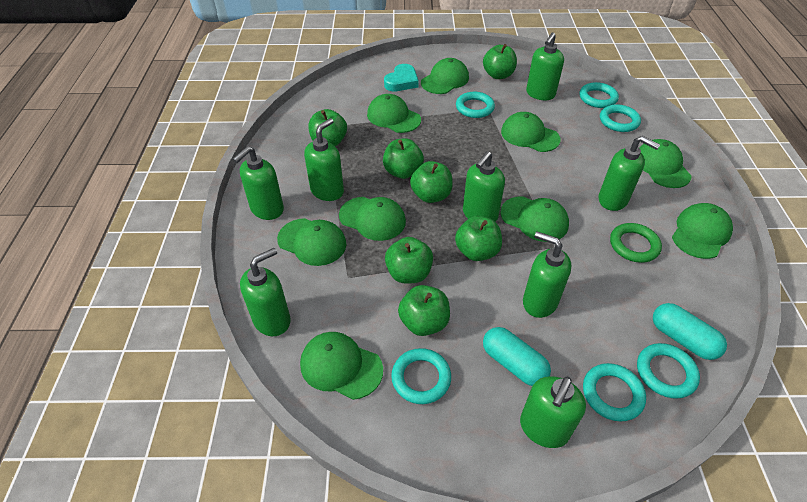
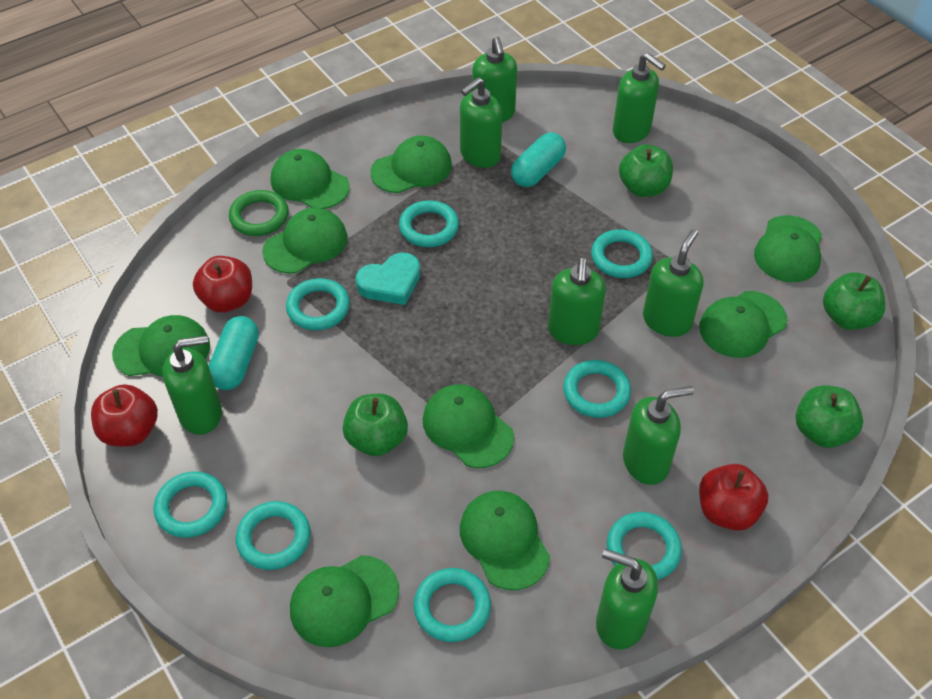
green apple: 7 -> 4
red apple: 0 -> 3
turquoise ring: 6 -> 8

